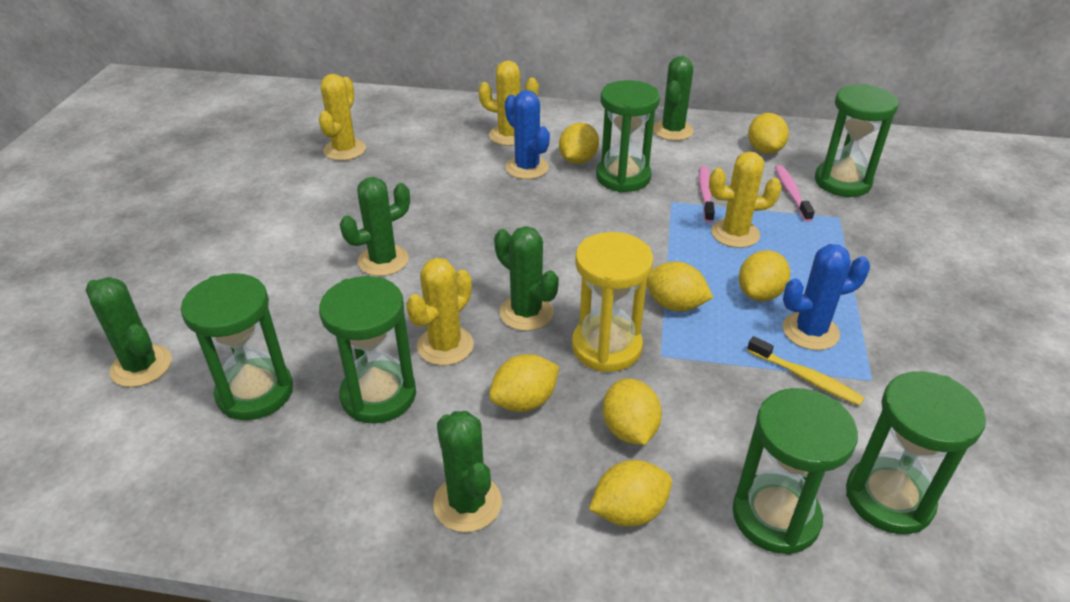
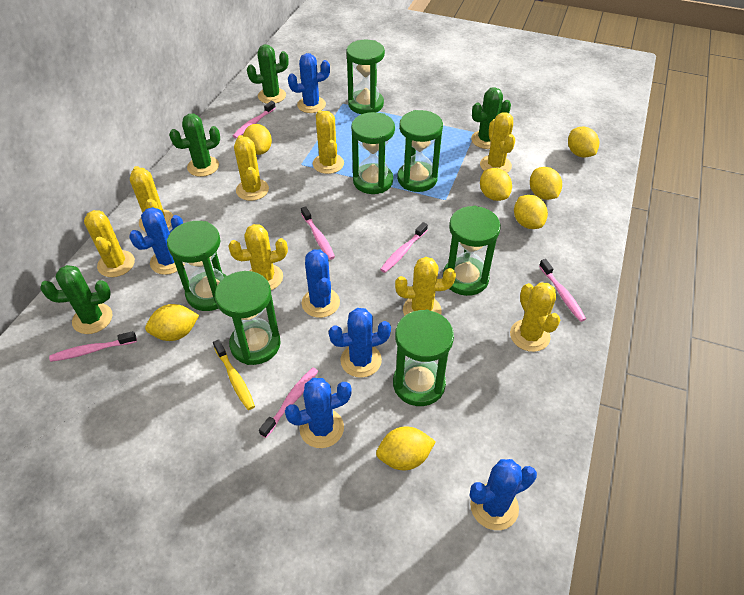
blue cactus: 2 -> 6
green cactus: 5 -> 4
green hourglass: 6 -> 7
pink toothbrush: 2 -> 6
yellow cactus: 4 -> 8
yellow hourglass: 1 -> 0

